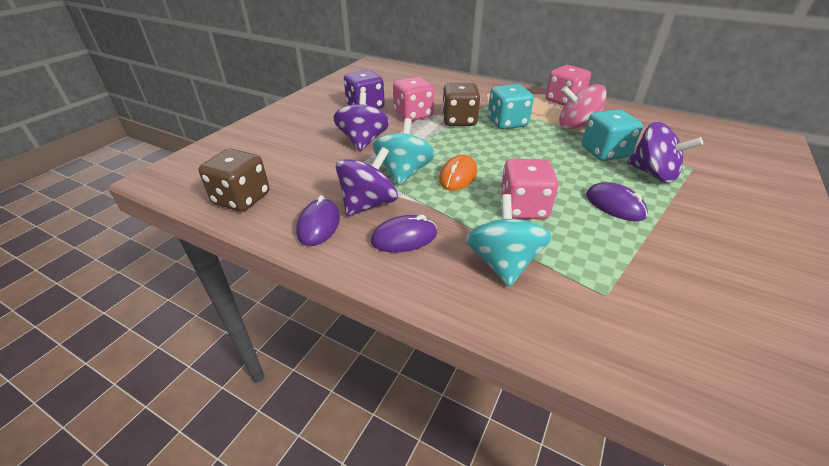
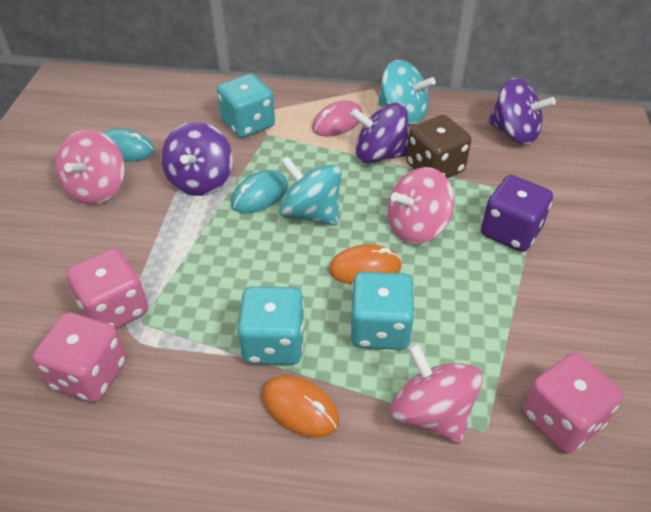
brown dice: 2 -> 1
orange mouse: 1 -> 2
pink mouse: 0 -> 1
pink spinning top: 1 -> 3
purple mouse: 3 -> 0
turquoise dice: 2 -> 3
turquoise mouse: 0 -> 2

